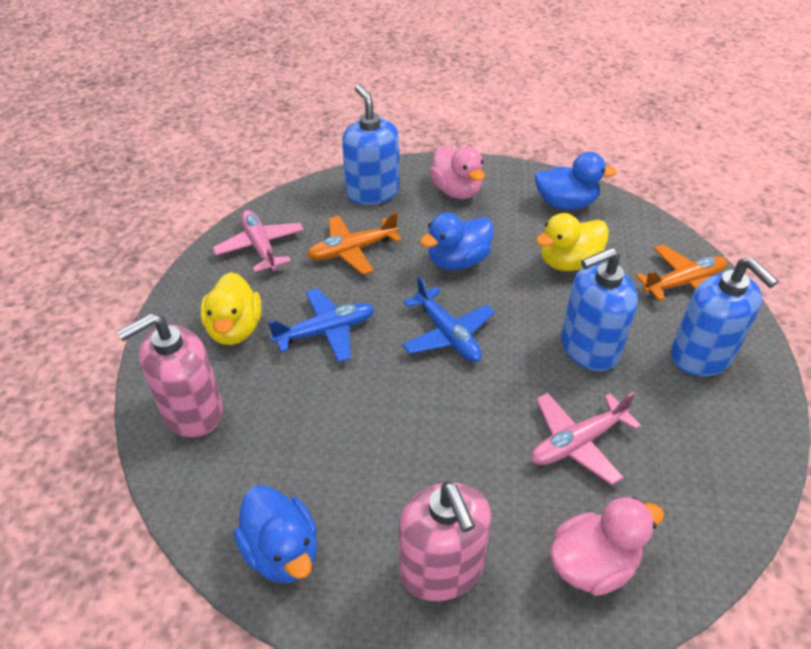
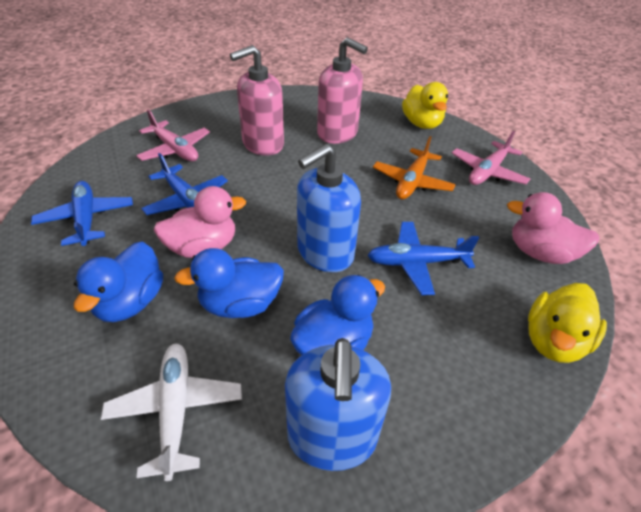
blue plane: 2 -> 3
blue soap dispenser: 3 -> 2
orange plane: 2 -> 1
white plane: 0 -> 1

